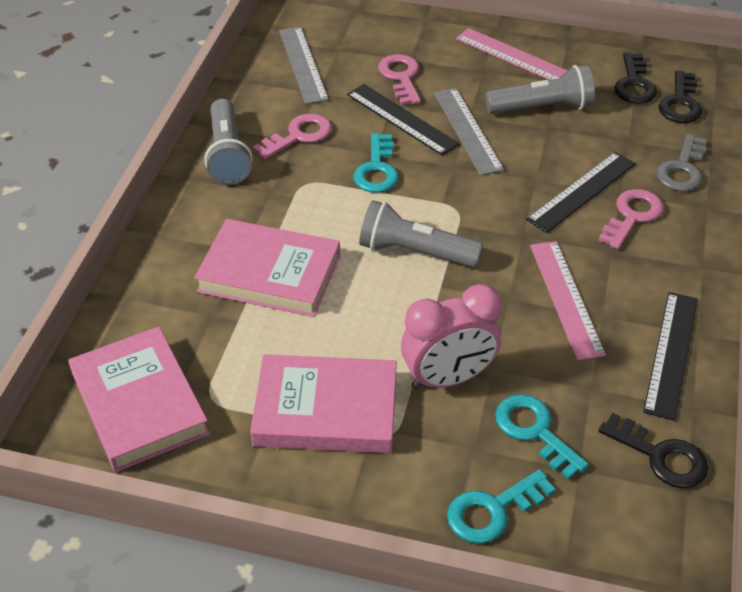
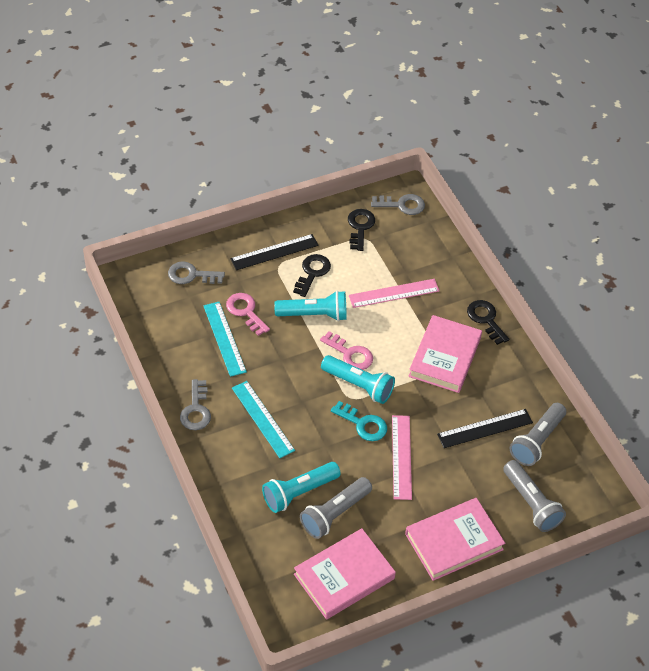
black ruler: 3 -> 2
grey key: 1 -> 3
grey ruler: 2 -> 0
pink clock: 1 -> 0
pink key: 3 -> 2
turquoise flashlight: 0 -> 3
turquoise key: 3 -> 1
turquoise ruler: 0 -> 2

